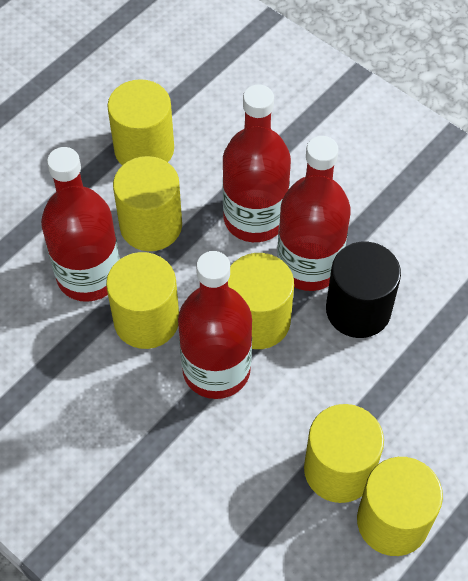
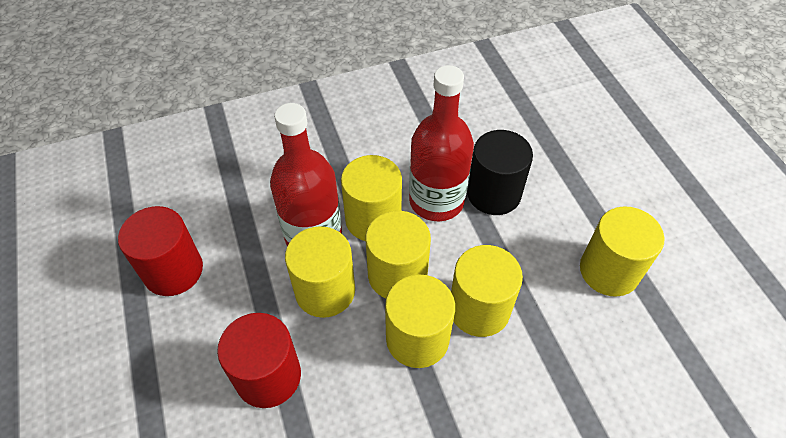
red bottle: 4 -> 2
red cylinder: 0 -> 2

